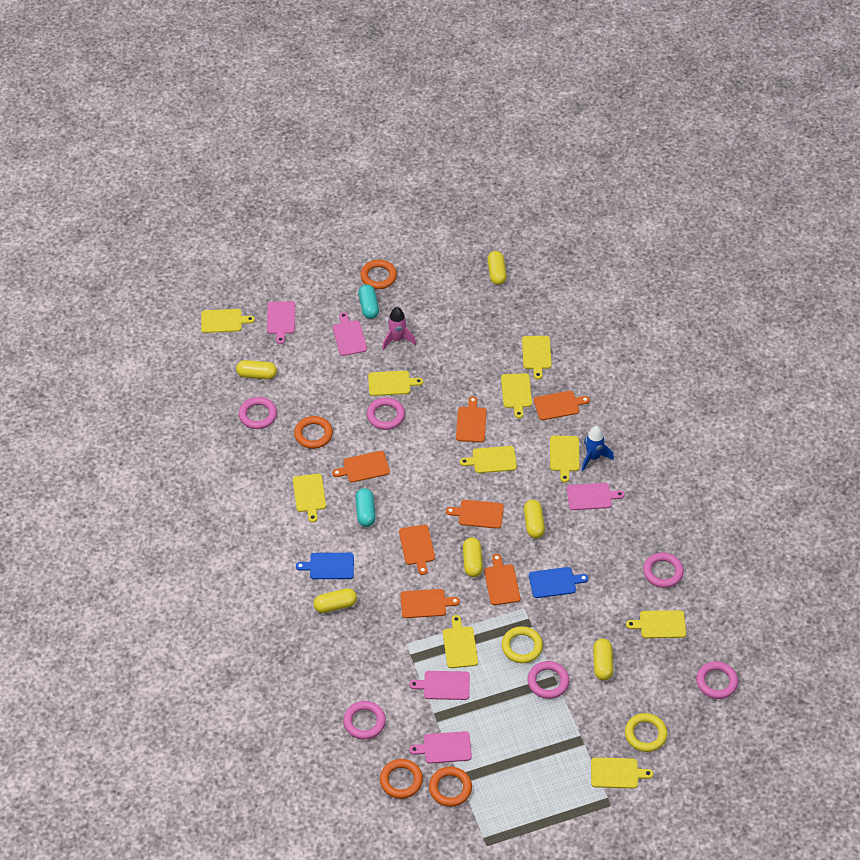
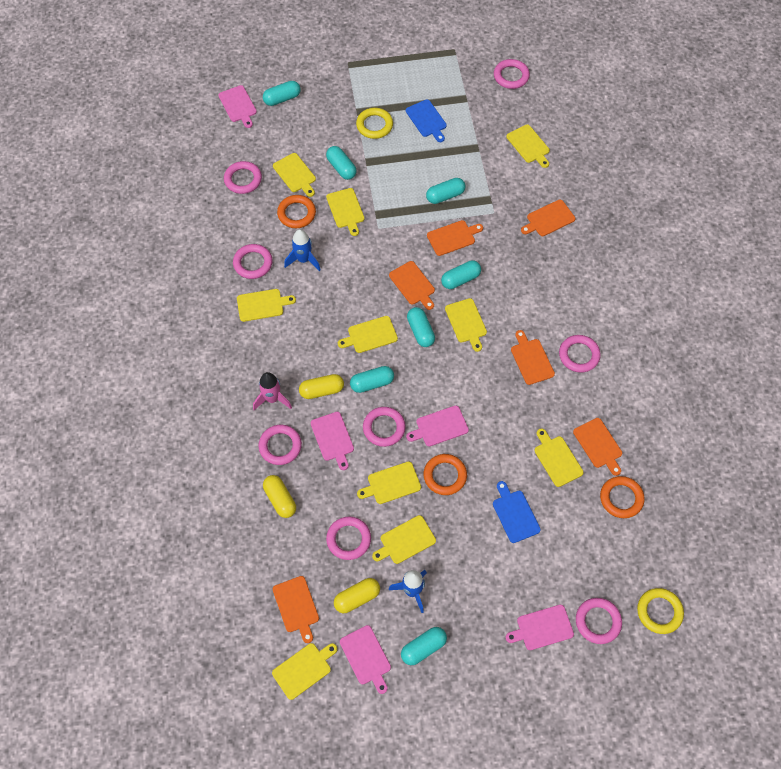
blue rocket: 1 -> 2
orange cutting board: 7 -> 6
orange ring: 4 -> 3
pink ring: 6 -> 8
turquoise capsule: 2 -> 7
yellow capsule: 6 -> 3

